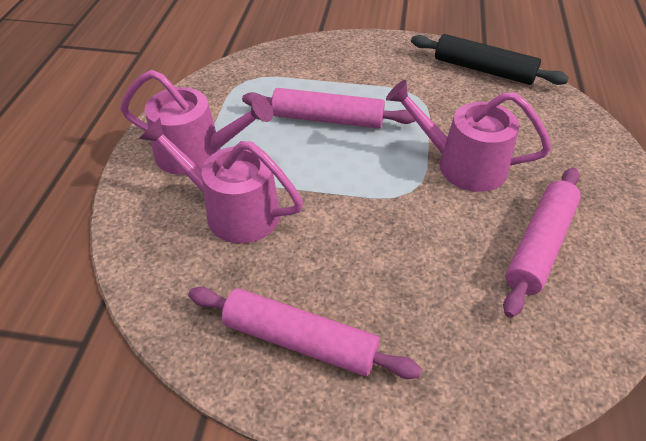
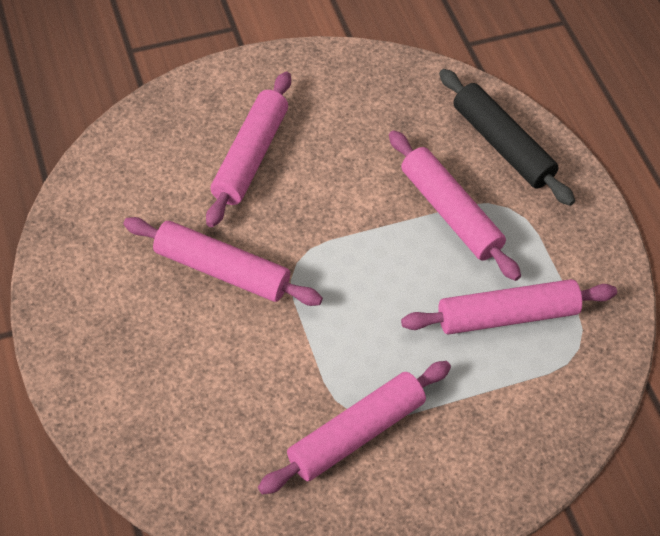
pink rolling pin: 3 -> 5
pink watering can: 3 -> 0

